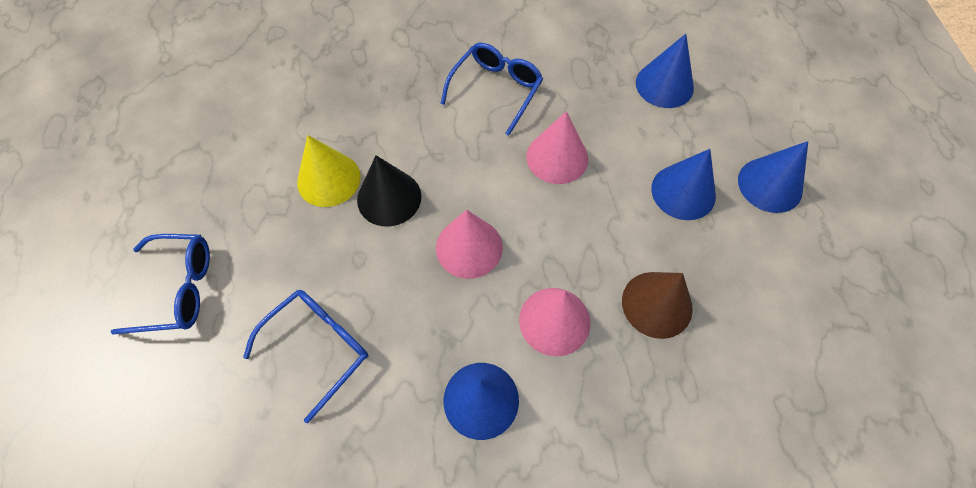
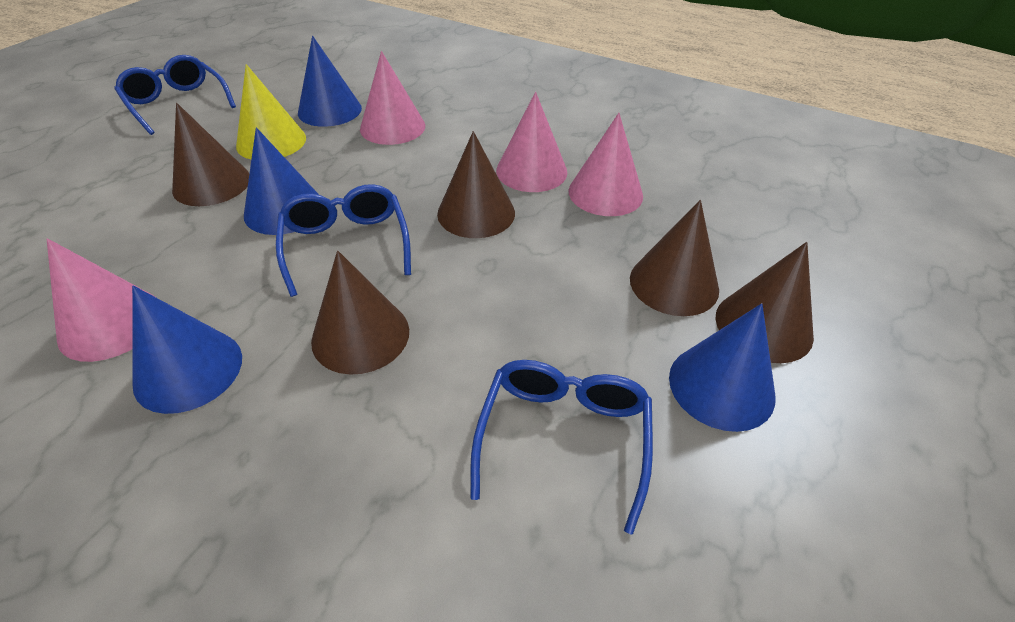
black cone: 1 -> 0
brown cone: 1 -> 5
pink cone: 3 -> 4

